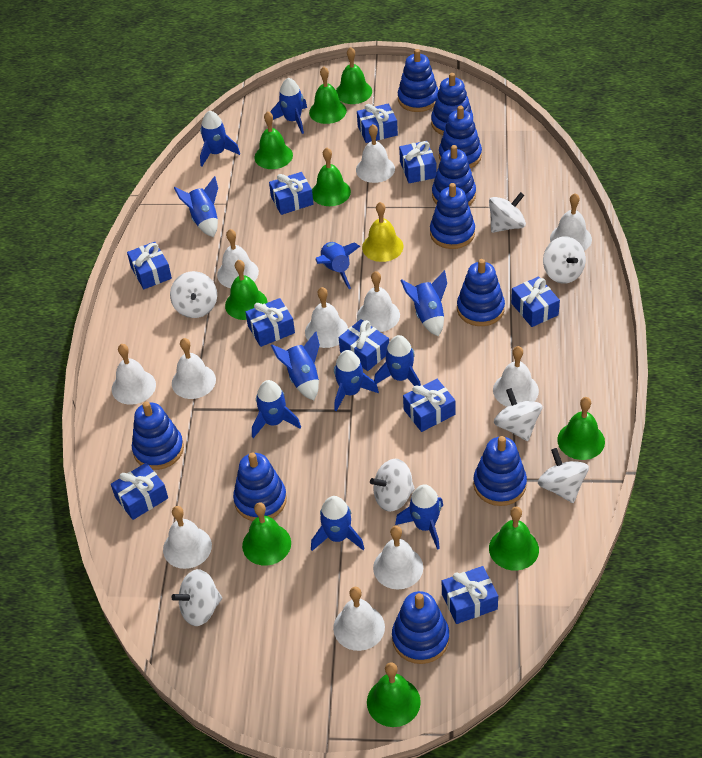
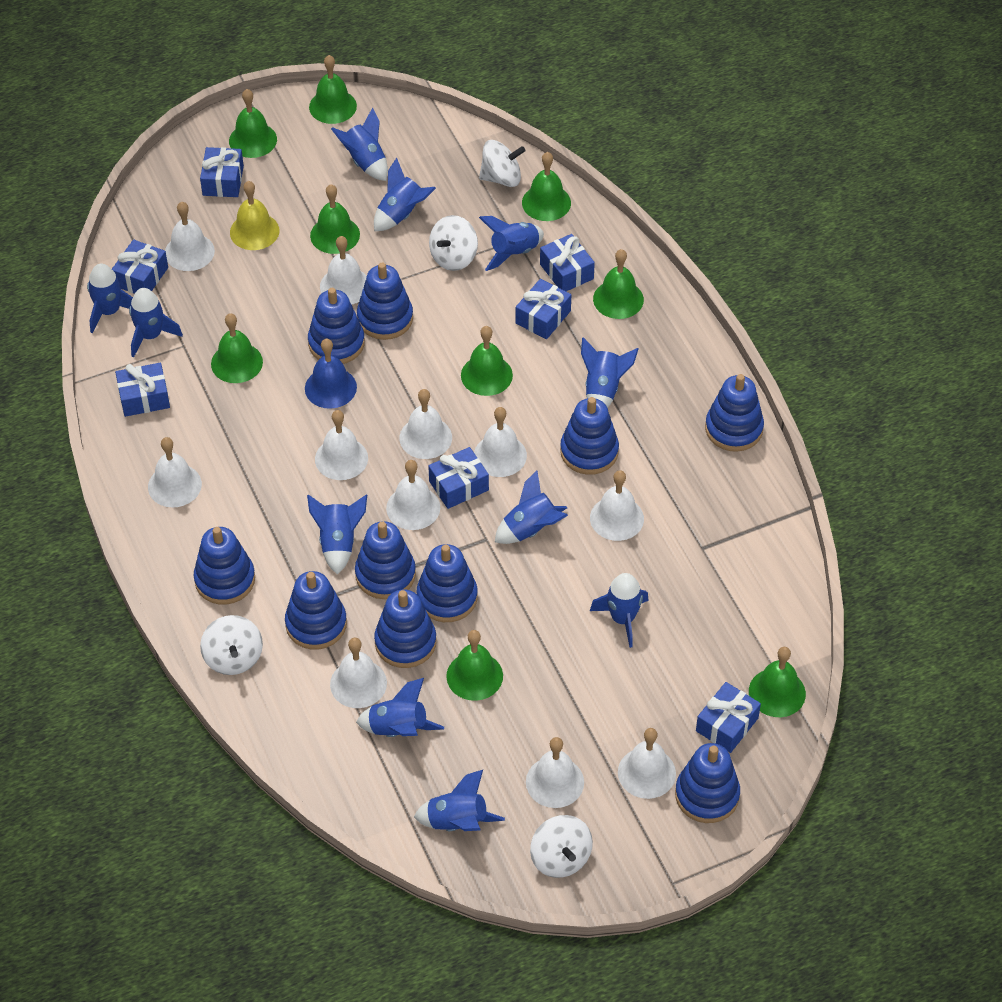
blue bell: 0 -> 1
blue gift: 10 -> 7
white spinning top: 7 -> 4

